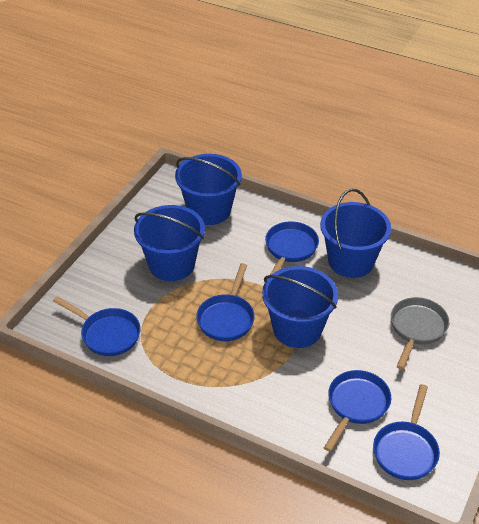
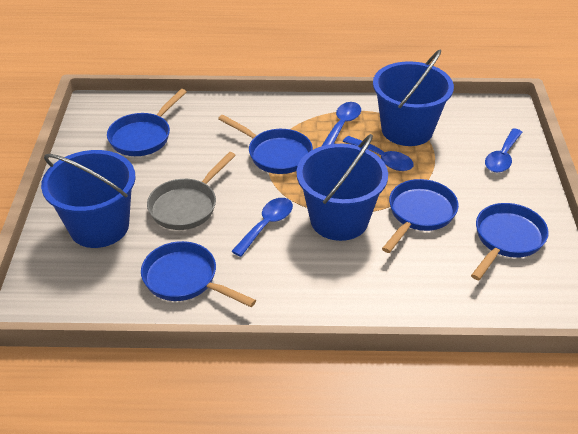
blue bucket: 4 -> 3
blue spoon: 0 -> 4

